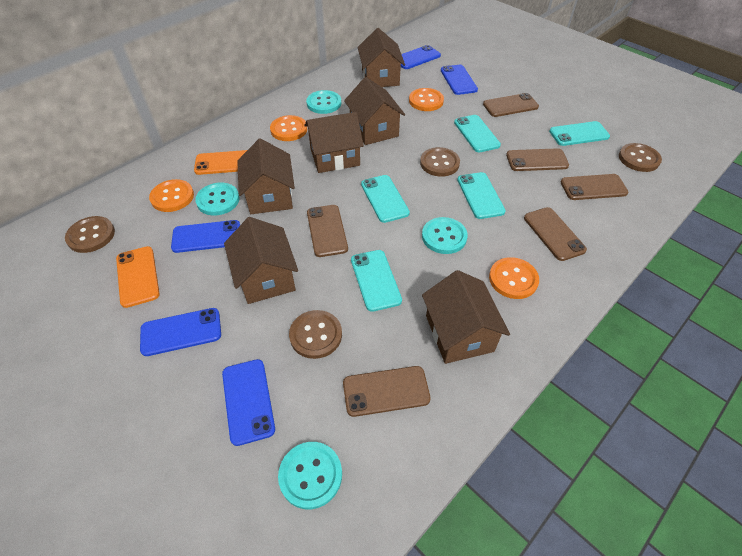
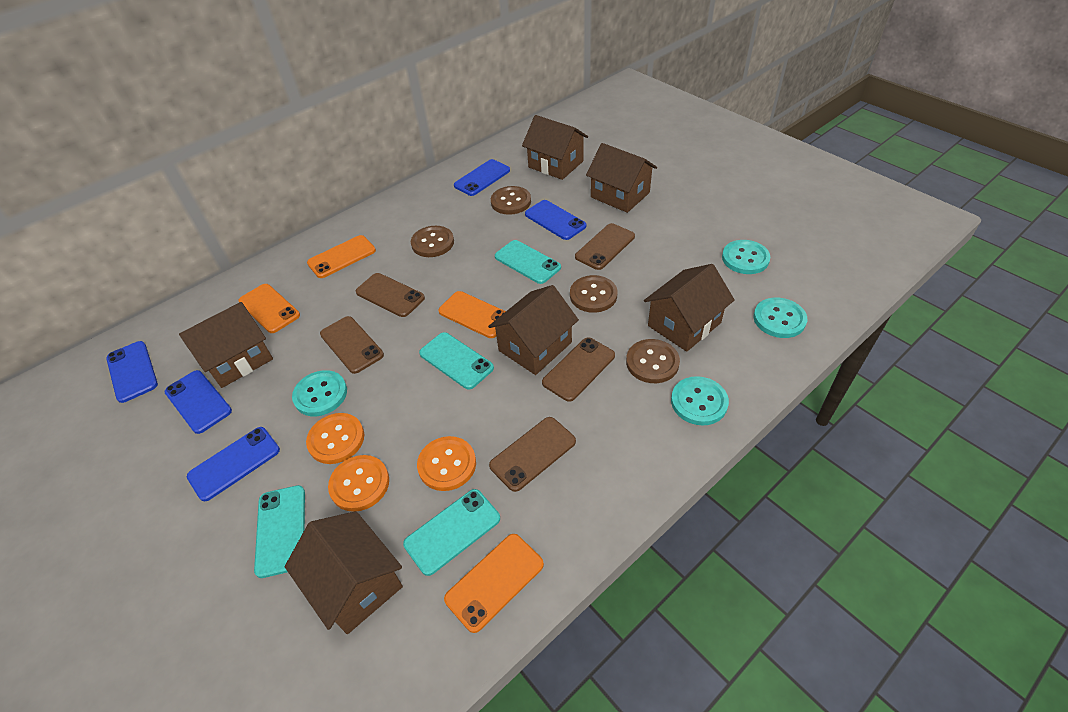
brown phone: 6 -> 5
orange button: 4 -> 3
orange phone: 2 -> 4
turquoise phone: 5 -> 4

